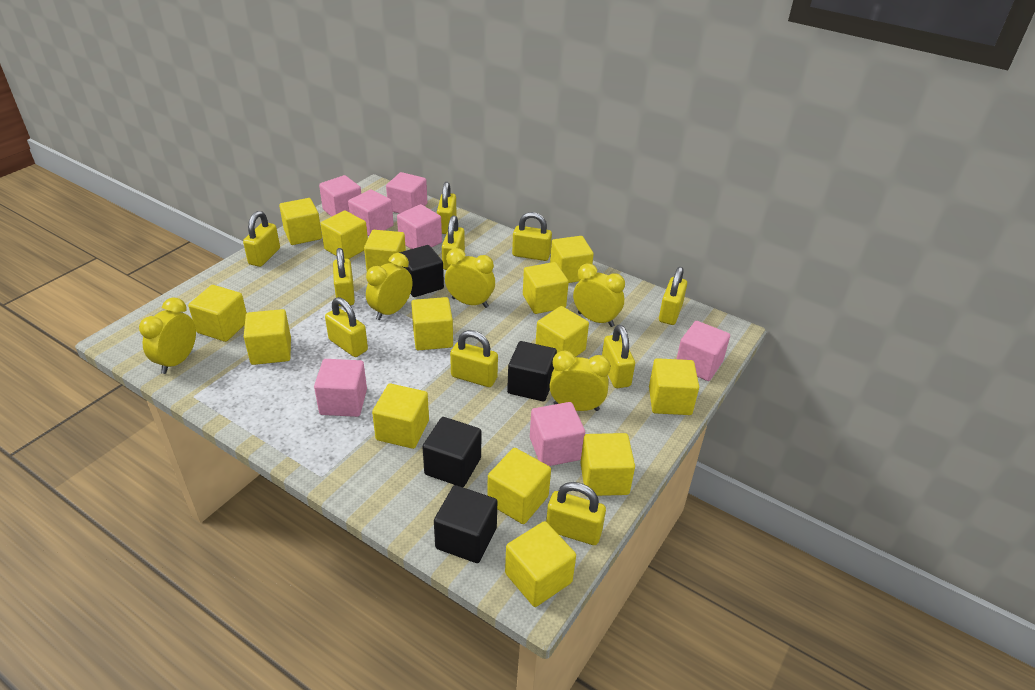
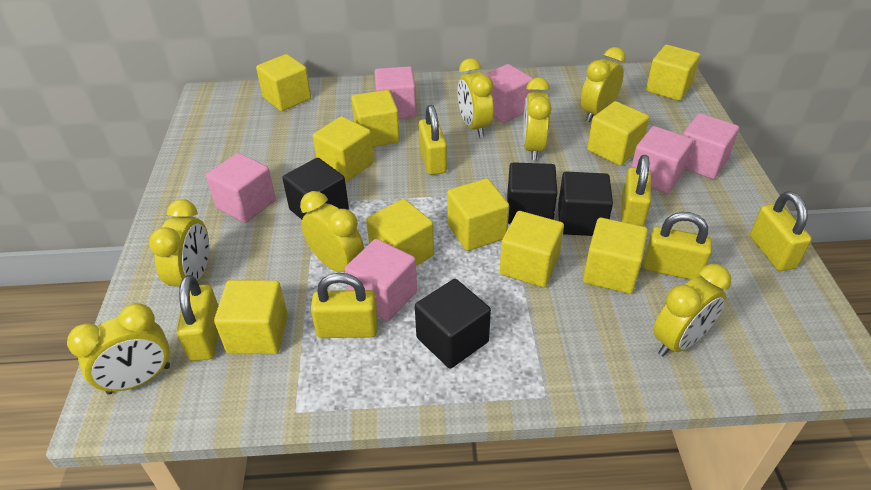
pink cube: 7 -> 6
yellow clock: 5 -> 7
yellow cube: 14 -> 10
yellow padlock: 10 -> 6

